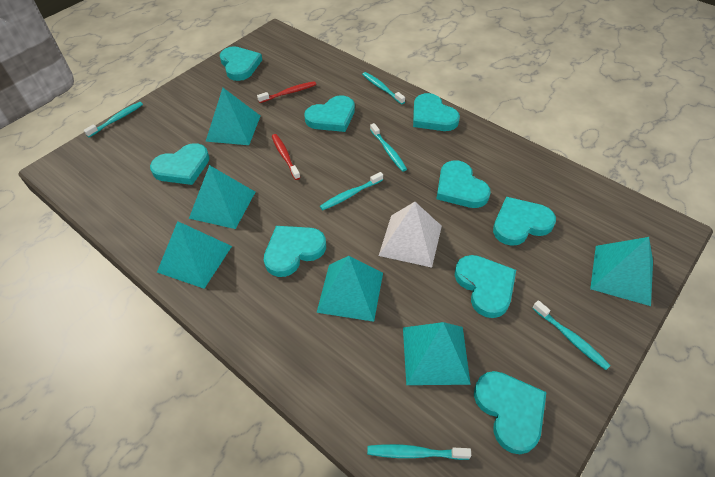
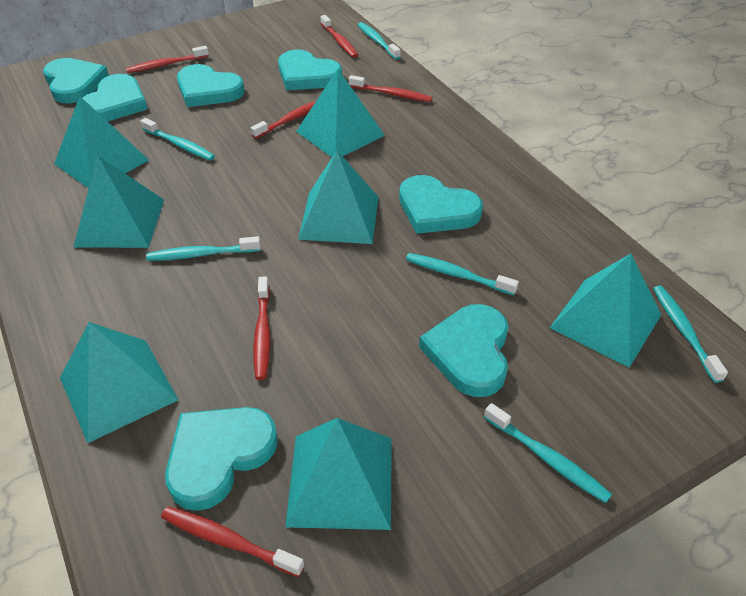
red toothbrush: 2 -> 6
turquoise heart: 9 -> 7
turquoise pyramid: 6 -> 7
white pyramid: 1 -> 0

